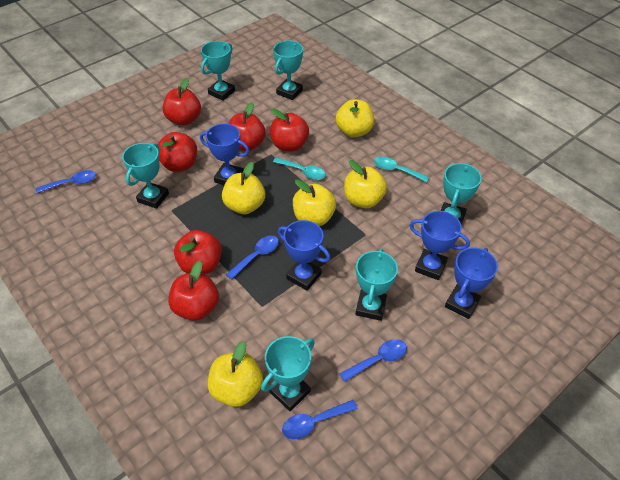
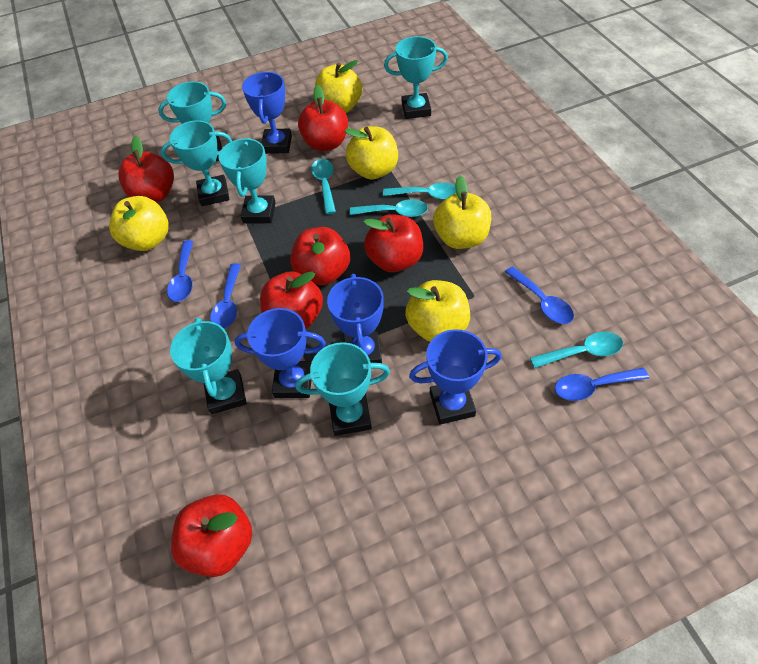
turquoise spoon: 2 -> 4

